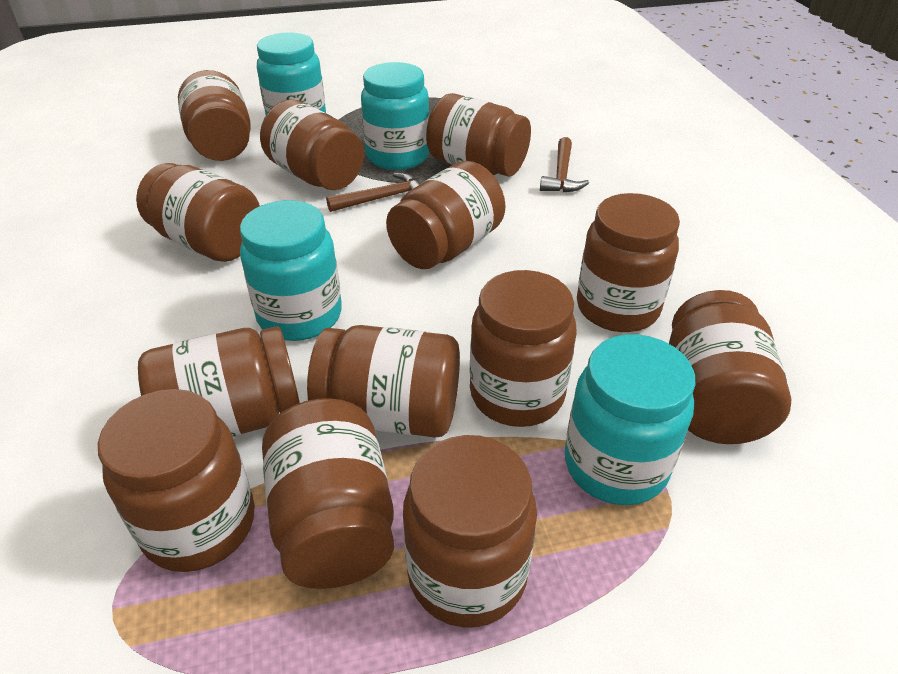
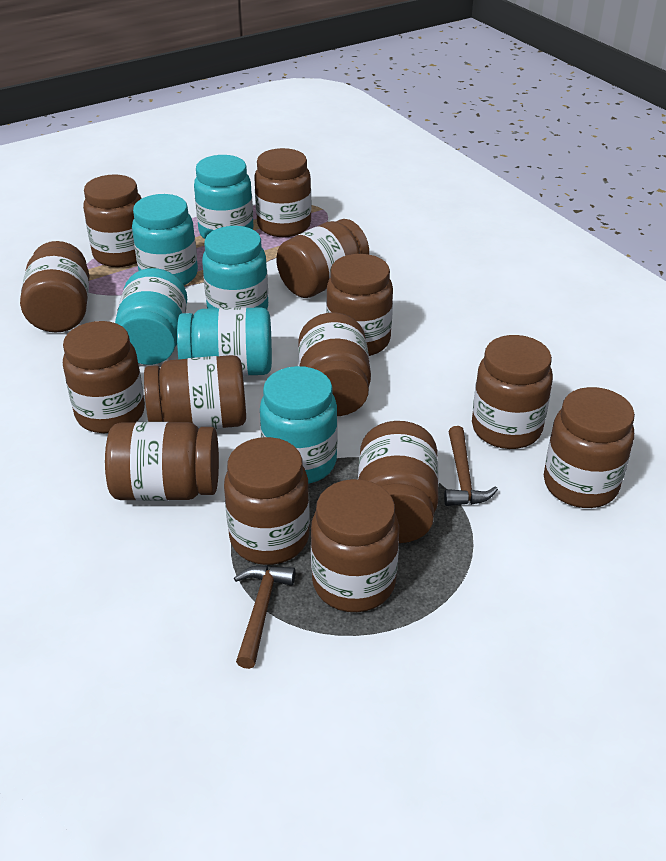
brown jar: 13 -> 14
turquoise jar: 4 -> 6

